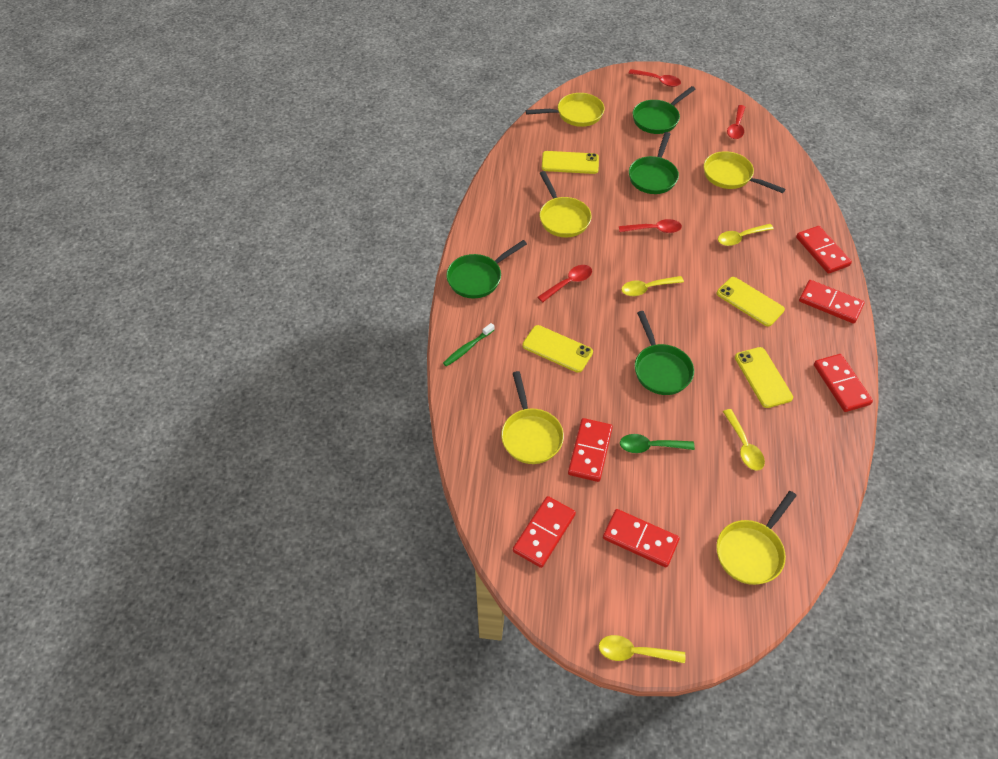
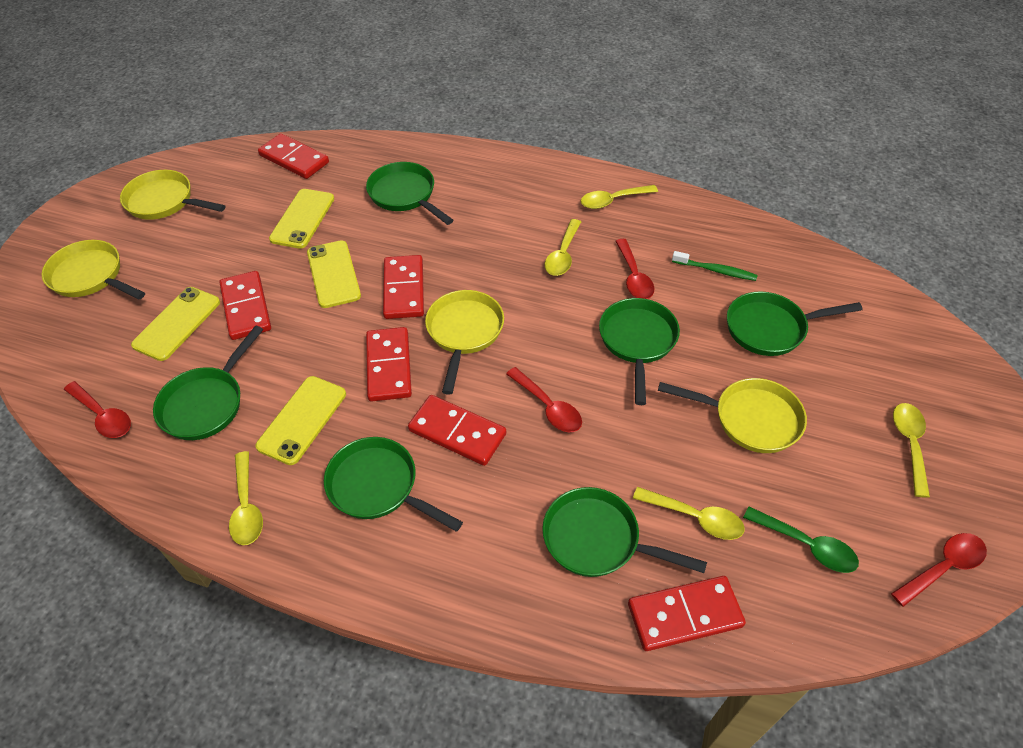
green pan: 4 -> 6
yellow pan: 5 -> 4
yellow spoon: 4 -> 5

